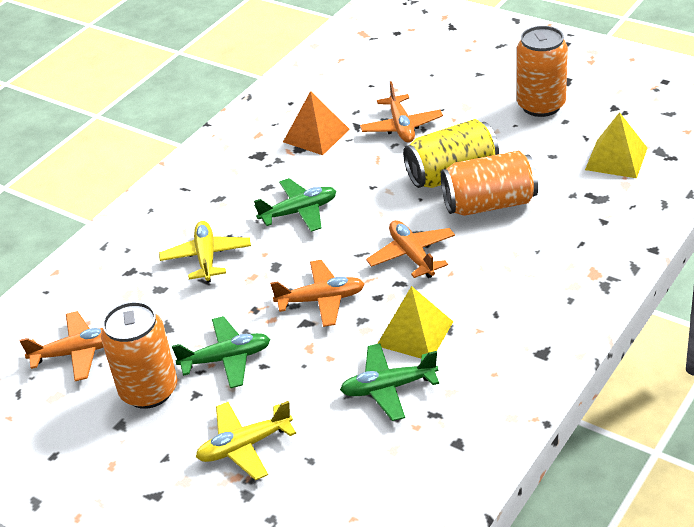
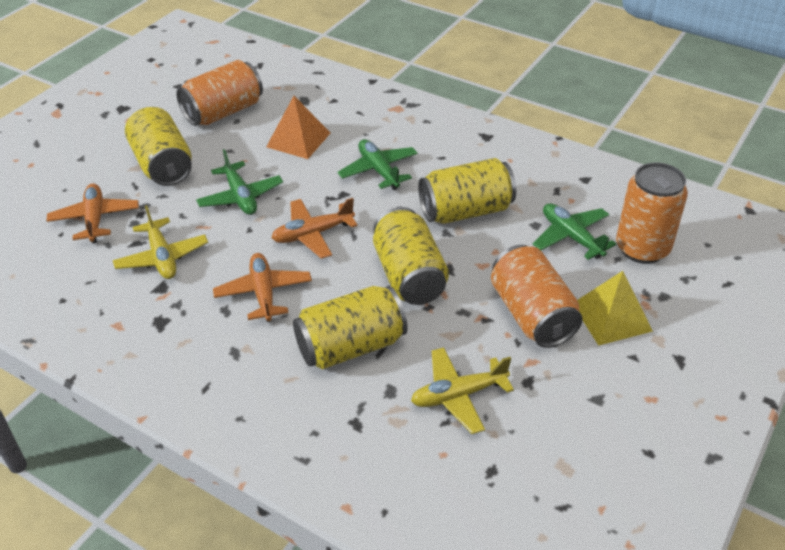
orange plane: 4 -> 3
yellow can: 1 -> 4
yellow pyramid: 2 -> 1

